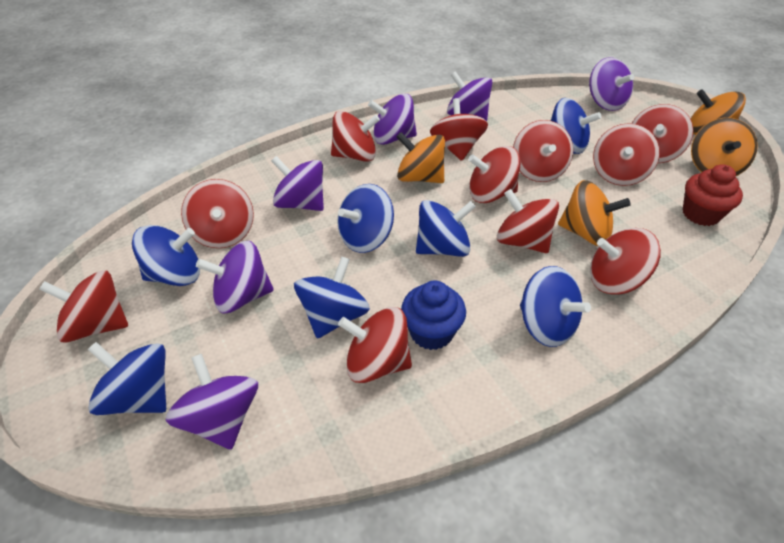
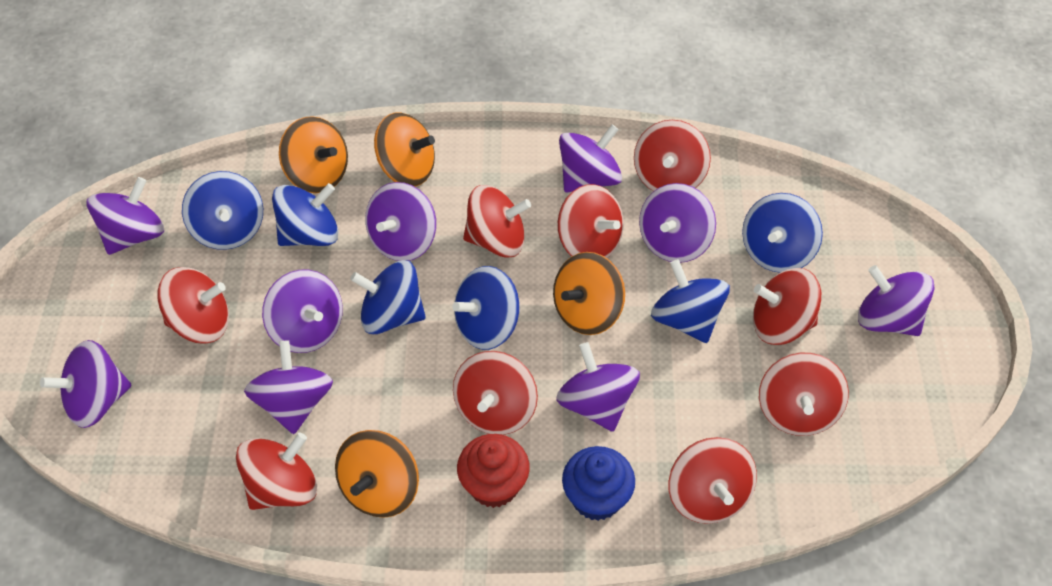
blue spinning top: 7 -> 6
purple spinning top: 6 -> 9
red spinning top: 11 -> 9

